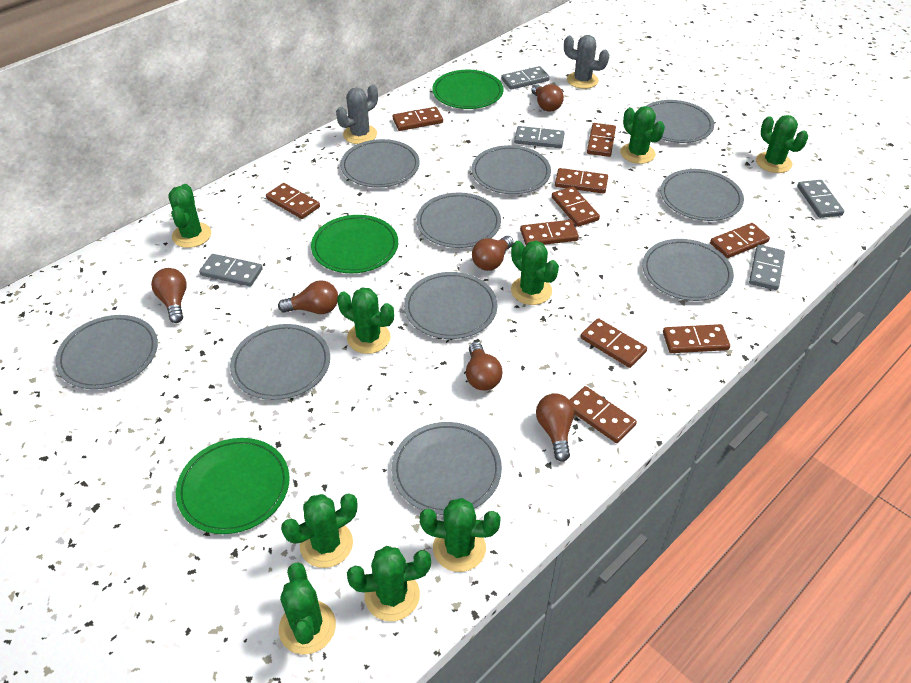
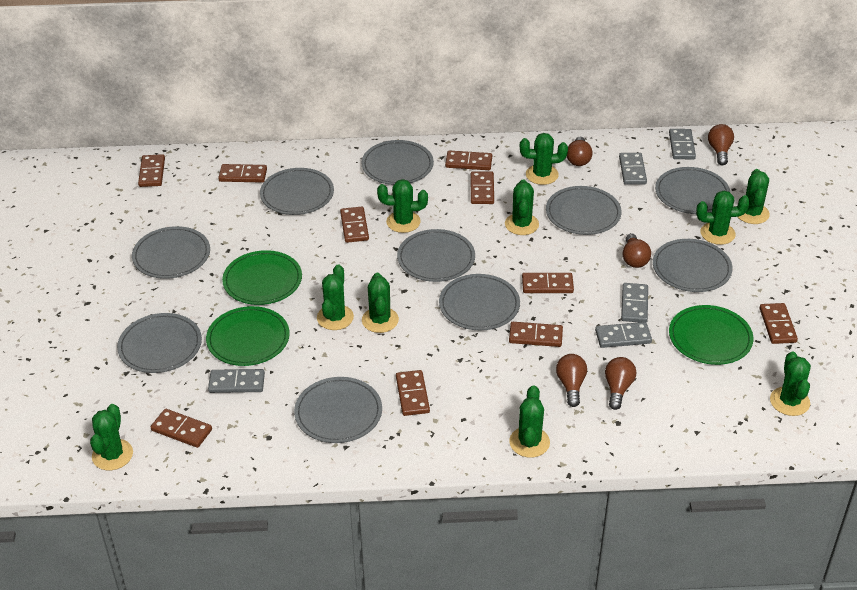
brown light bulb: 6 -> 5
green cactus: 9 -> 10
grey cactus: 2 -> 0

